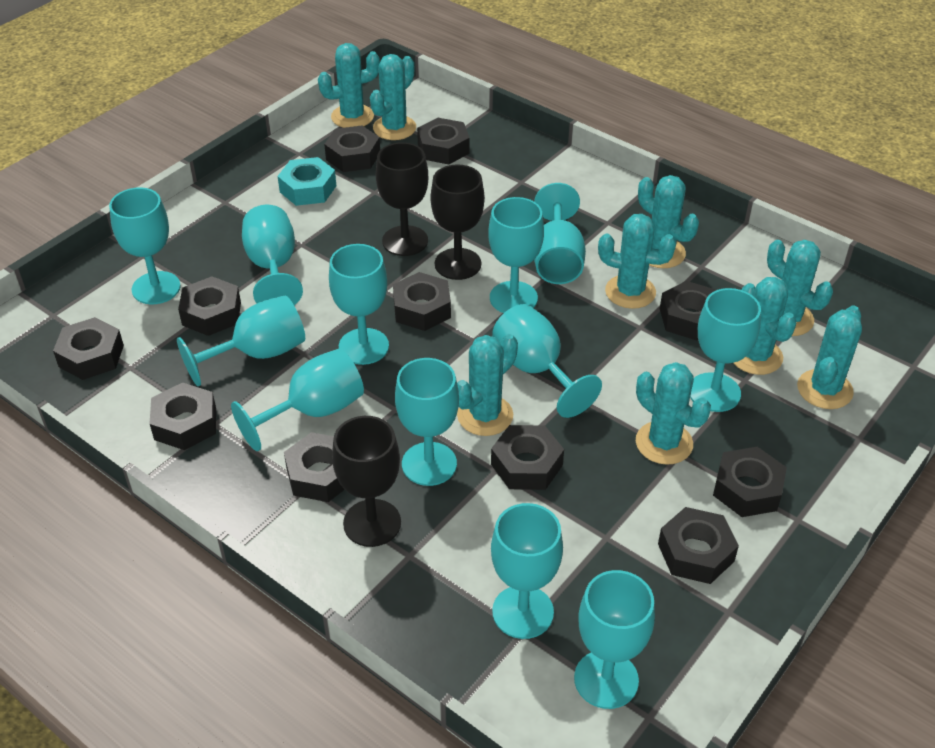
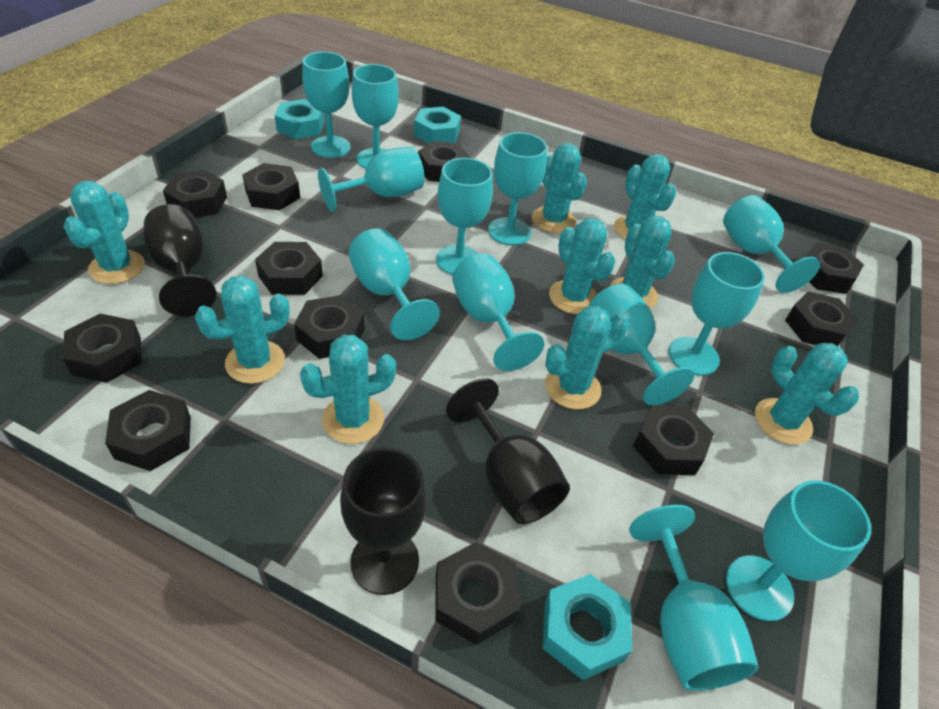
turquoise nut: 1 -> 3

